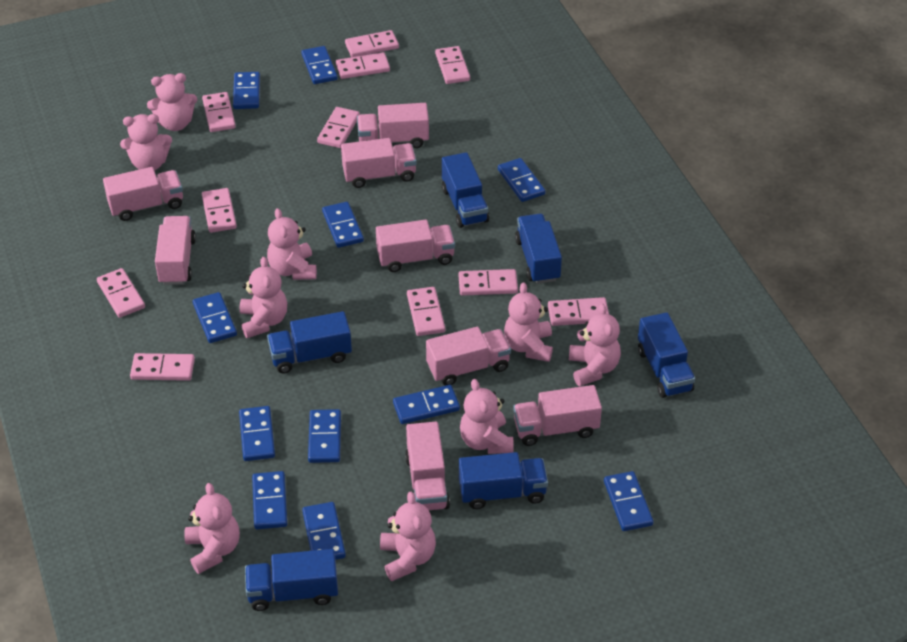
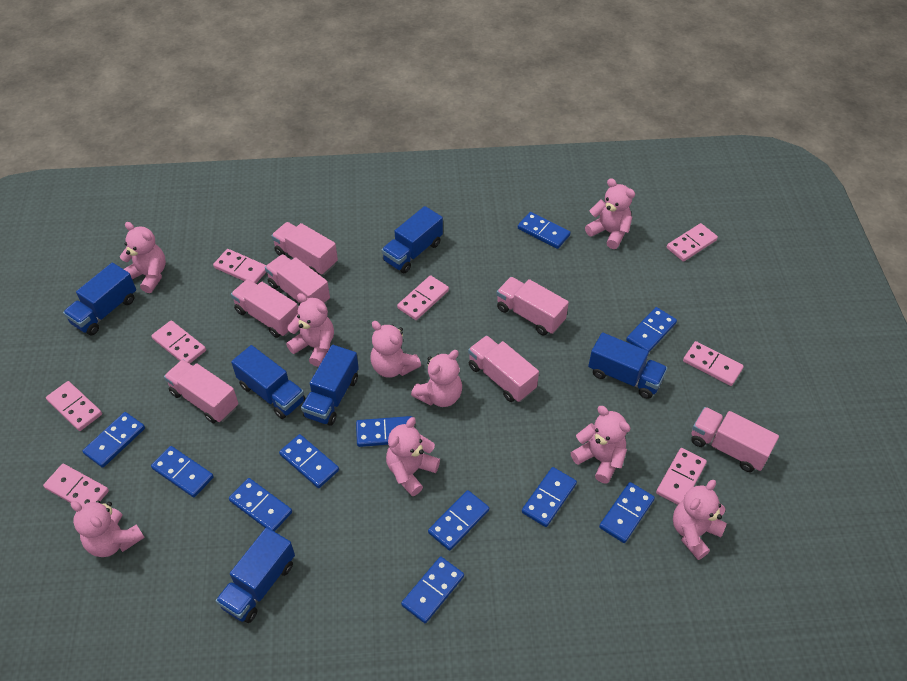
pink domino: 11 -> 8
pink truck: 8 -> 7

